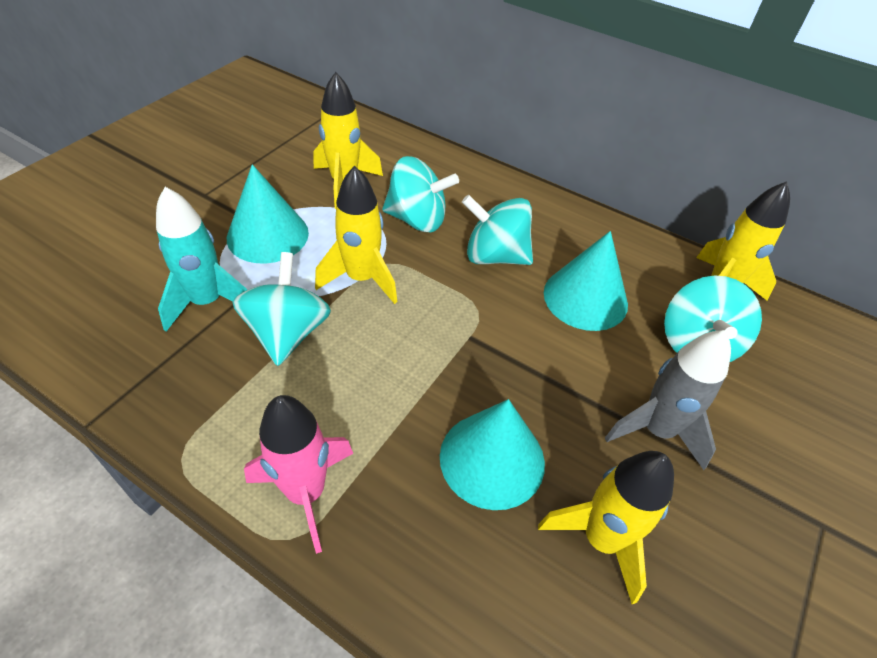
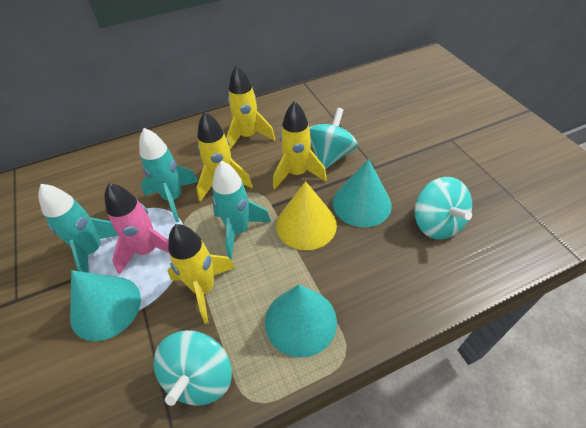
grey rocket: 1 -> 0
turquoise rocket: 1 -> 3
turquoise spinning top: 4 -> 3
yellow cone: 0 -> 1

